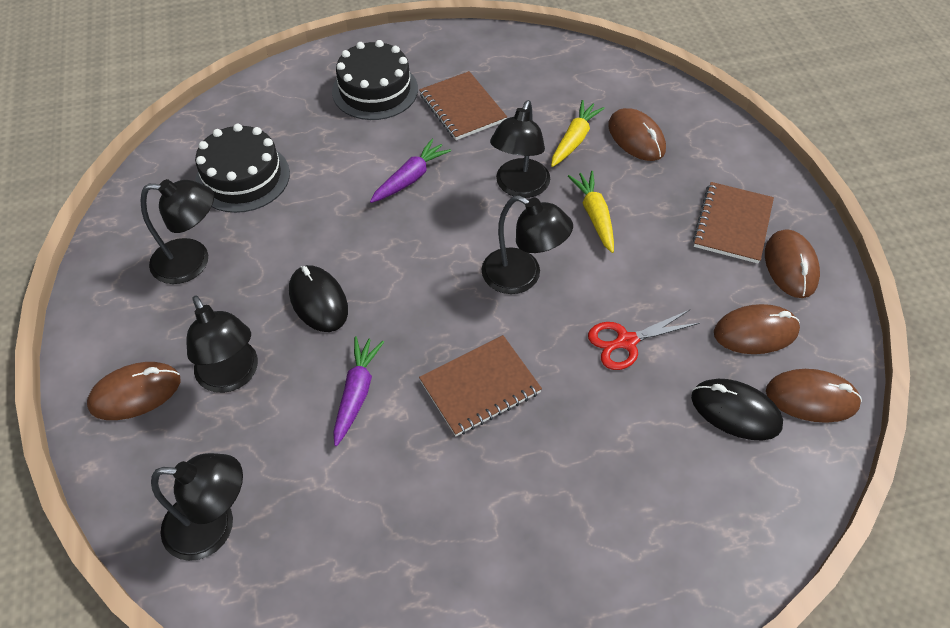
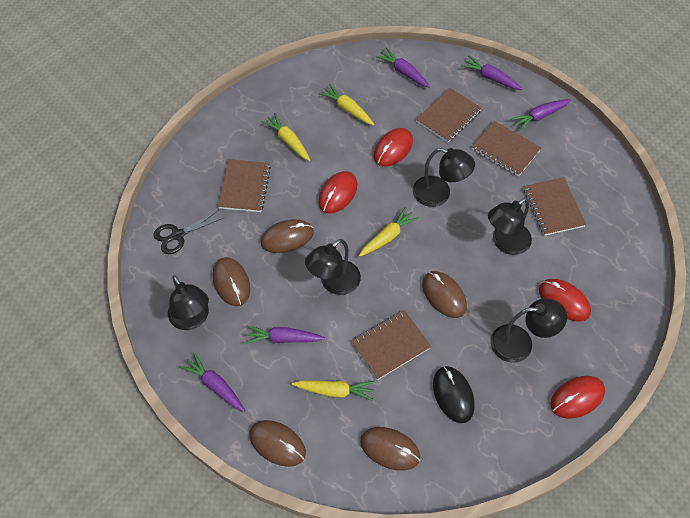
black cake: 2 -> 0
black mouse: 2 -> 1
black scissors: 0 -> 1
brown notebook: 3 -> 5
purple carrot: 2 -> 5
red mouse: 0 -> 4
red scissors: 1 -> 0
yellow carrot: 2 -> 4

